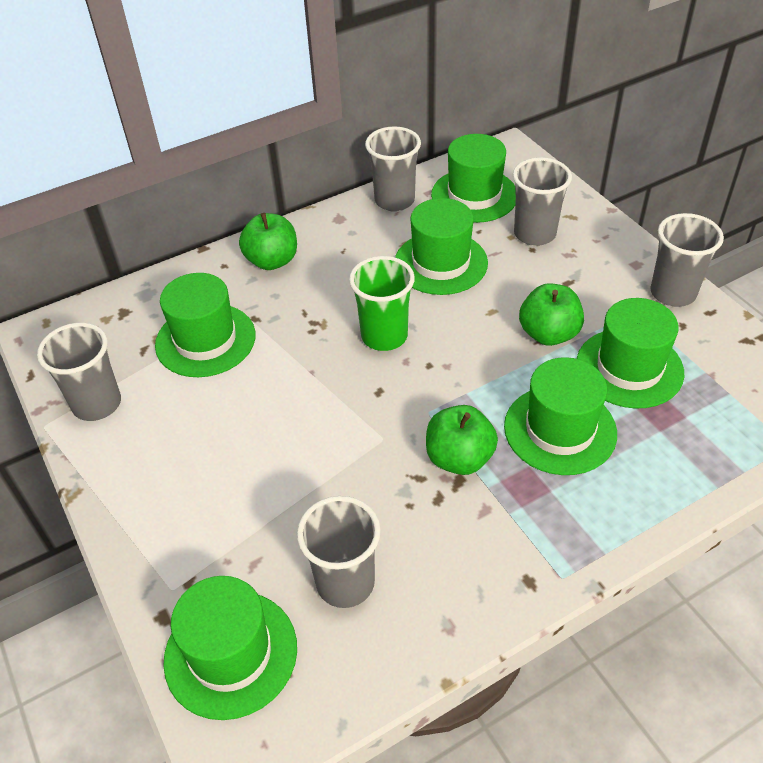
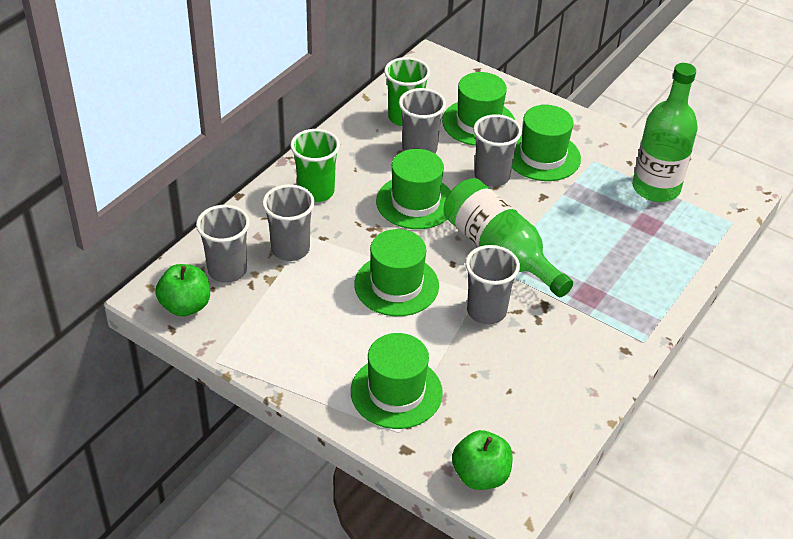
green apple: 3 -> 2
green bottle: 0 -> 2
green cup: 1 -> 2
green hat: 6 -> 5

